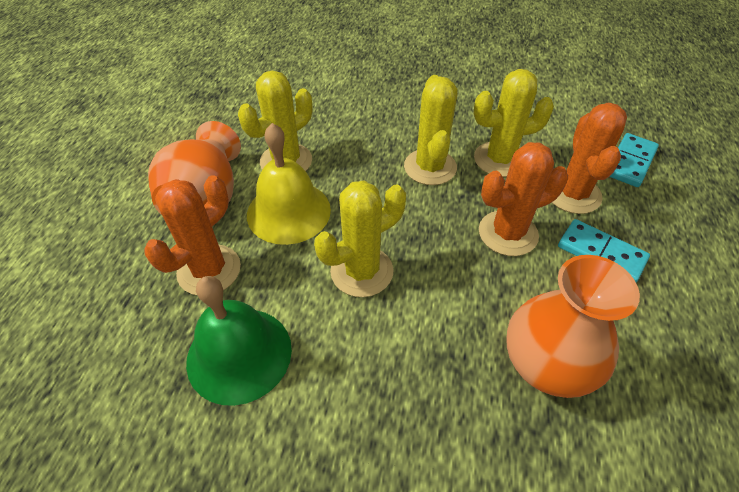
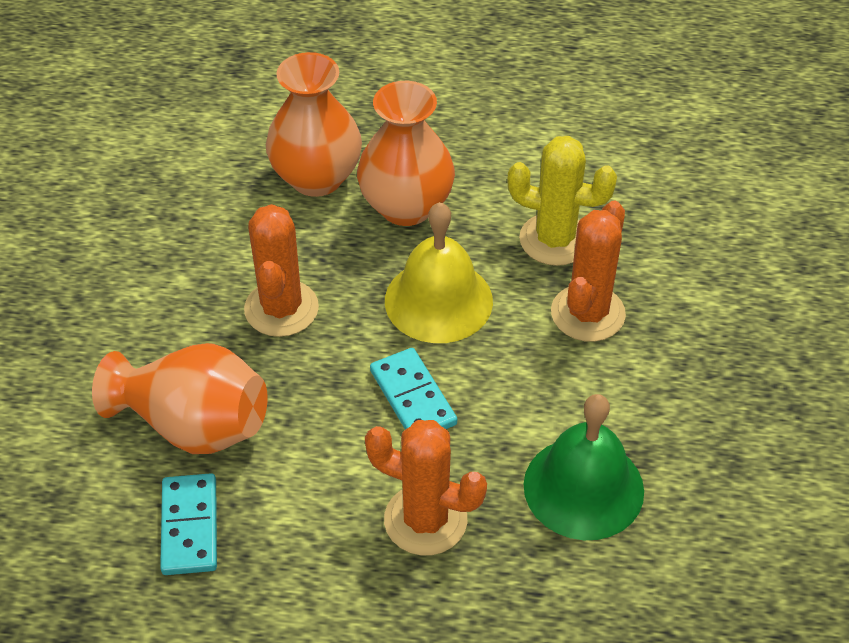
orange vase: 2 -> 3
yellow cactus: 4 -> 1

